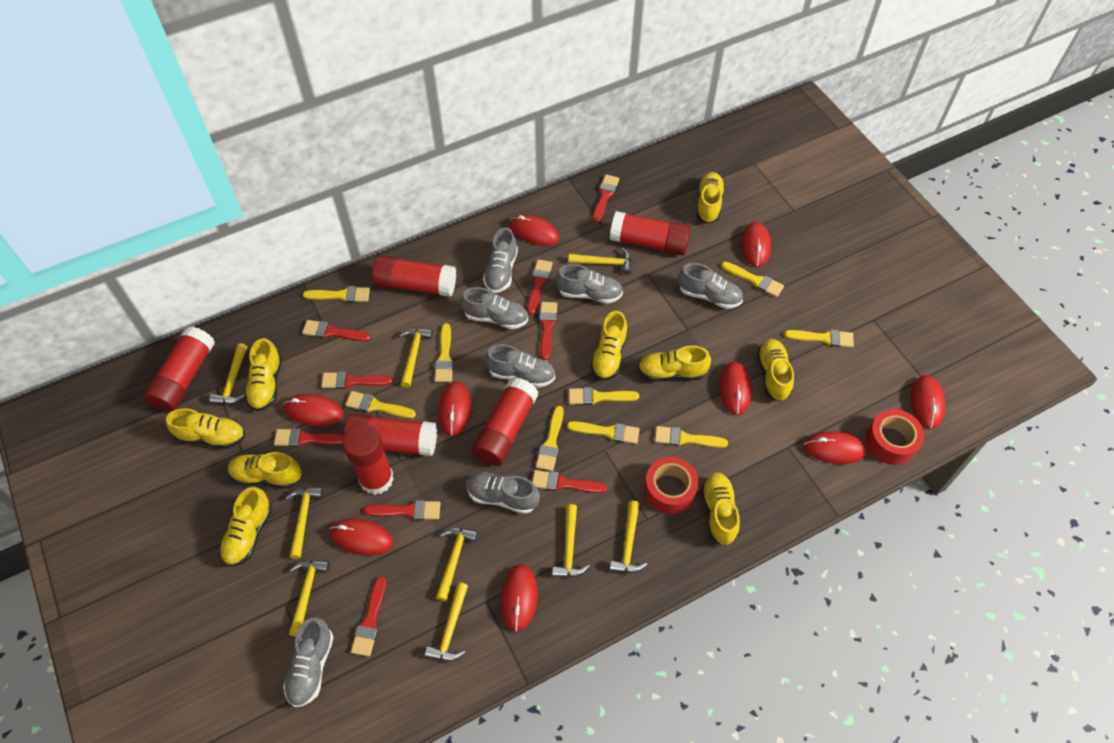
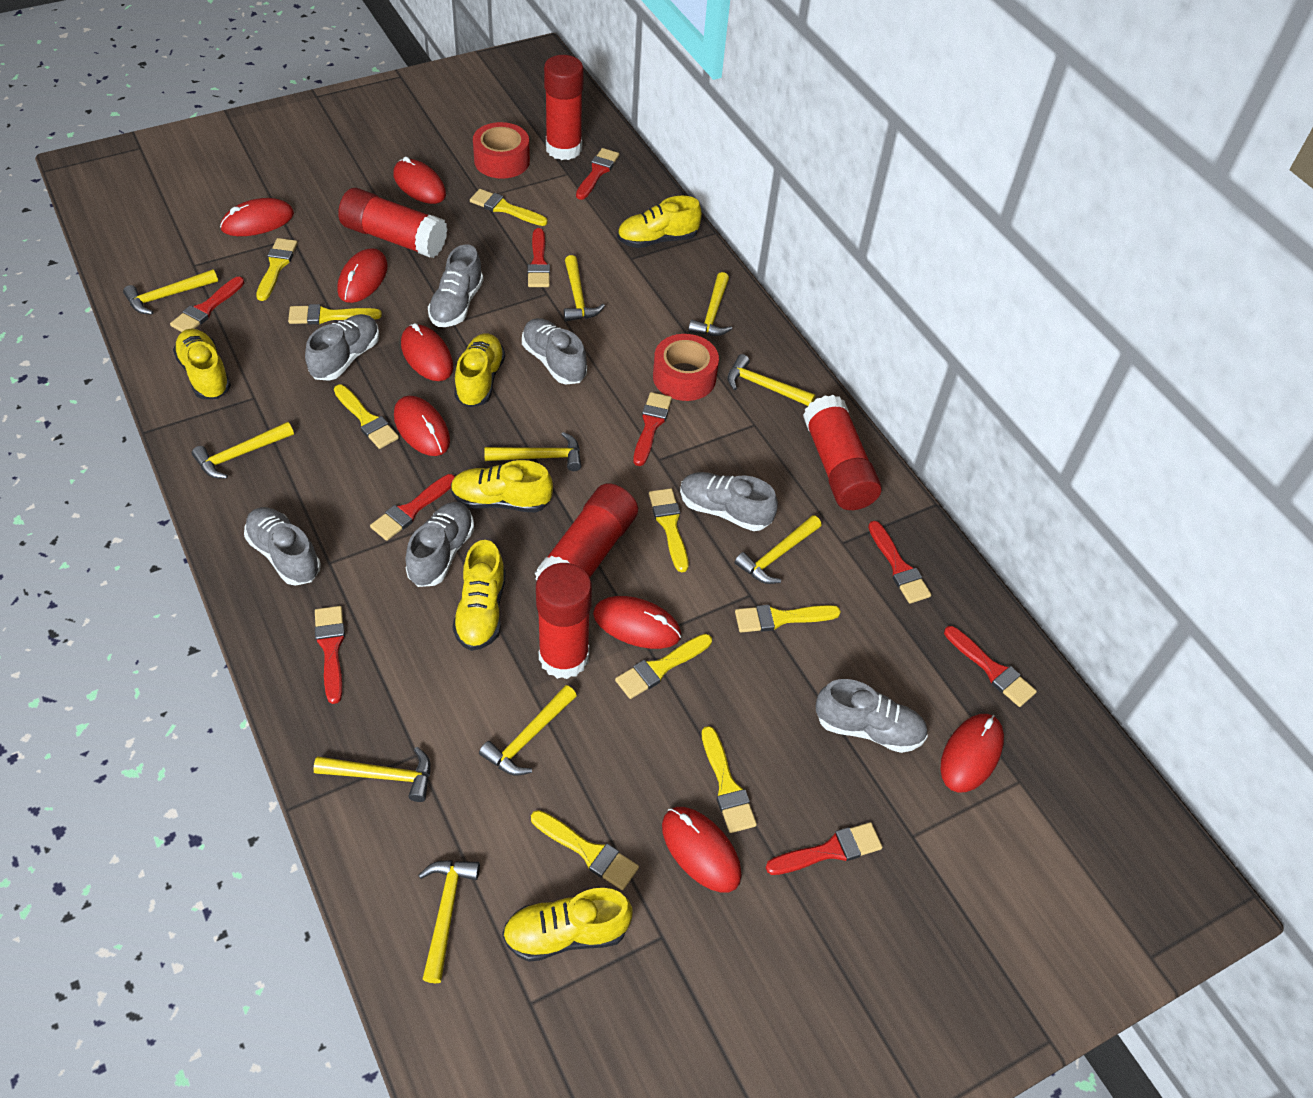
red glue stick: 6 -> 5
red mouse: 9 -> 8
yellow hammer: 9 -> 10
yellow shoe: 9 -> 6

